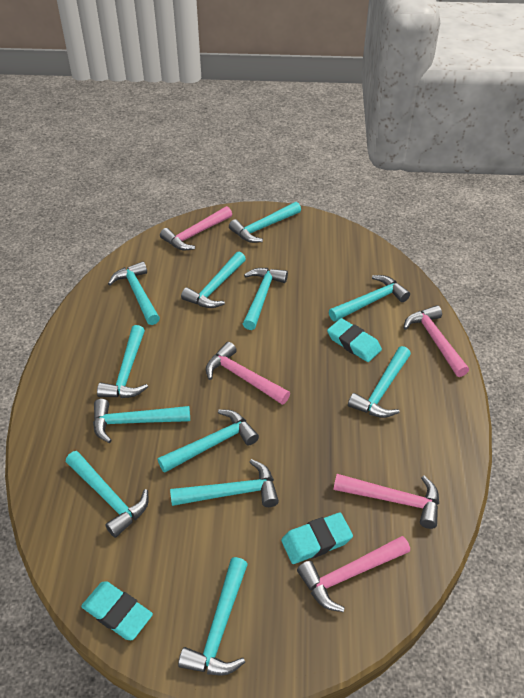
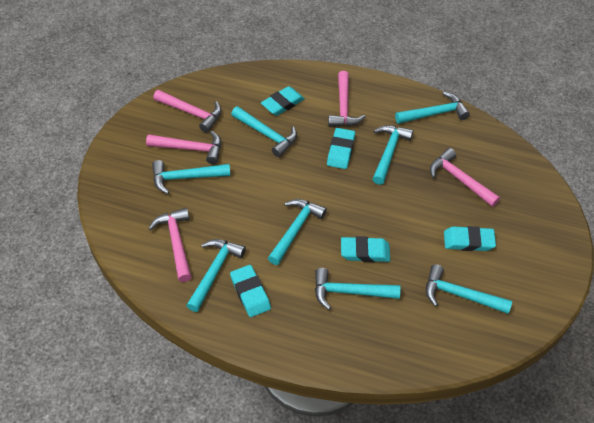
turquoise eraser: 3 -> 5
turquoise hammer: 12 -> 8

